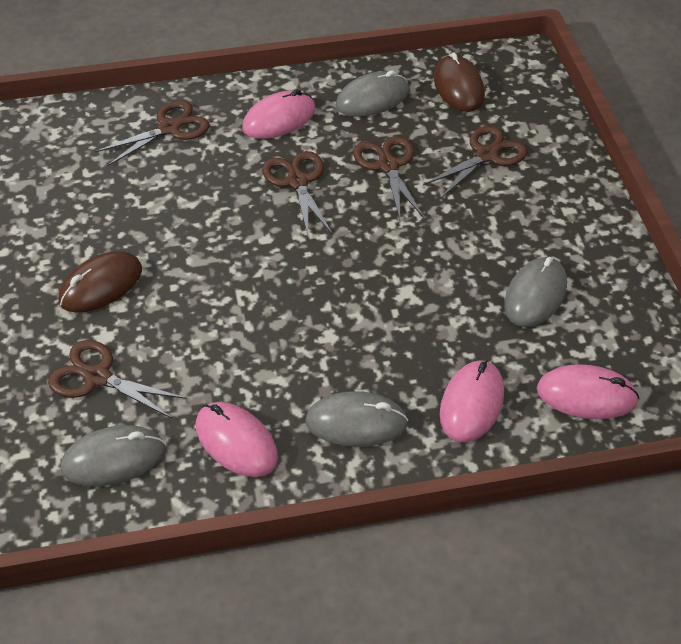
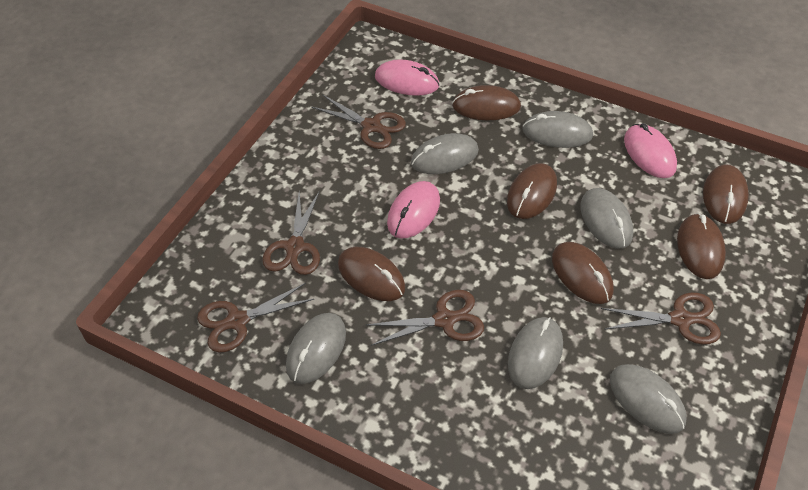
brown mouse: 2 -> 6
grey mouse: 4 -> 6
pink mouse: 4 -> 3

